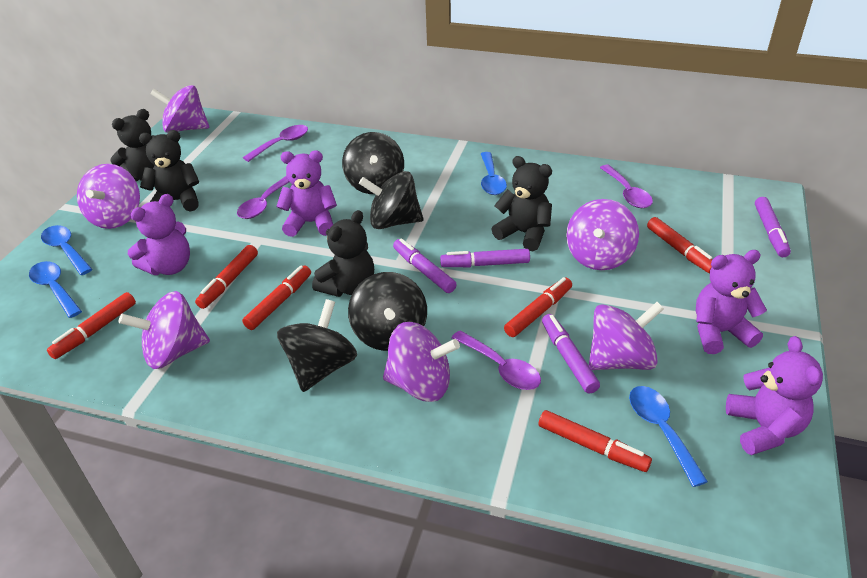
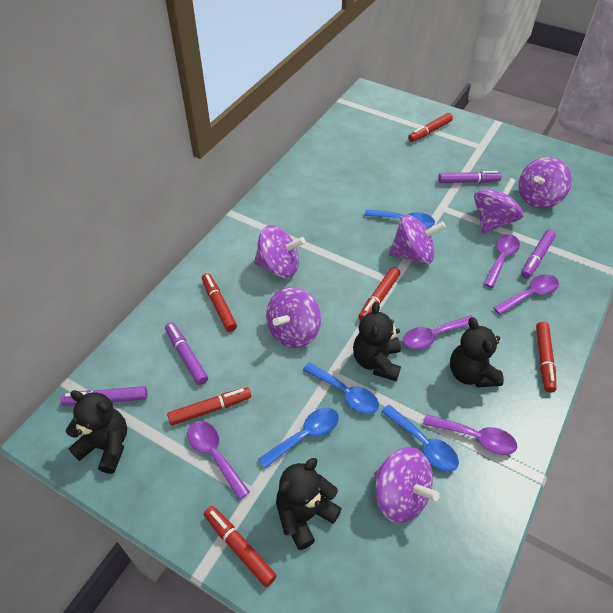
black spinning top: 4 -> 0
purple spoon: 4 -> 5
purple teddy bear: 4 -> 0

